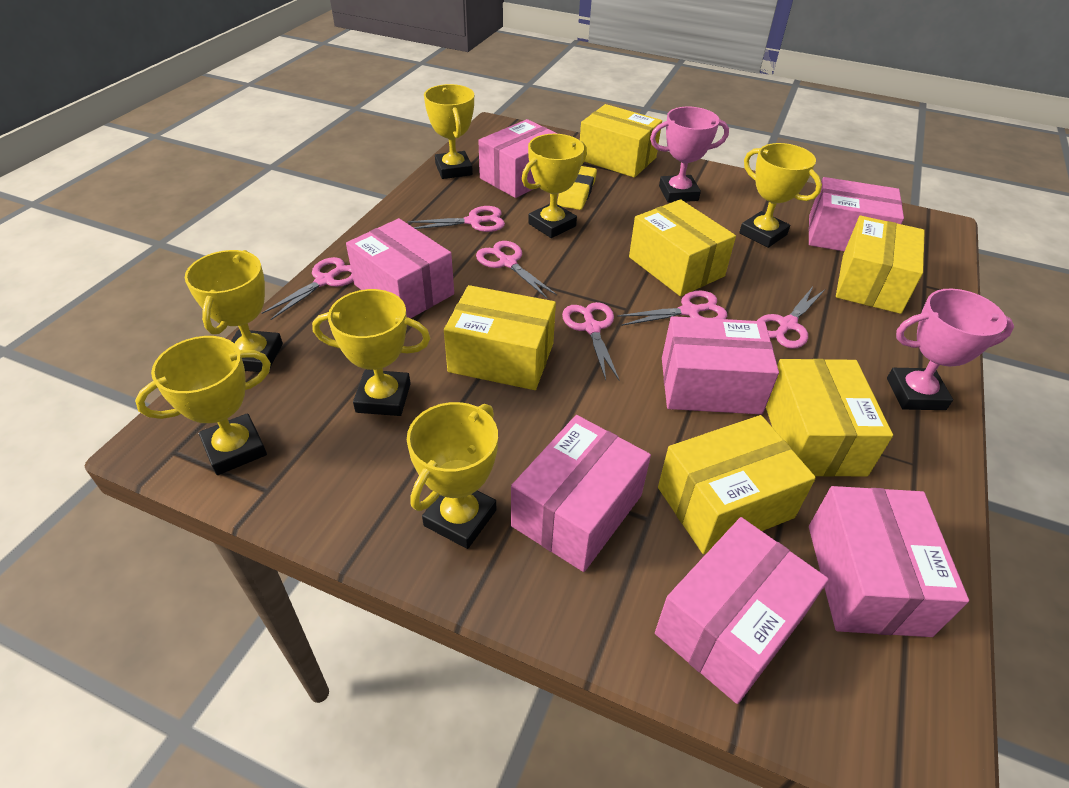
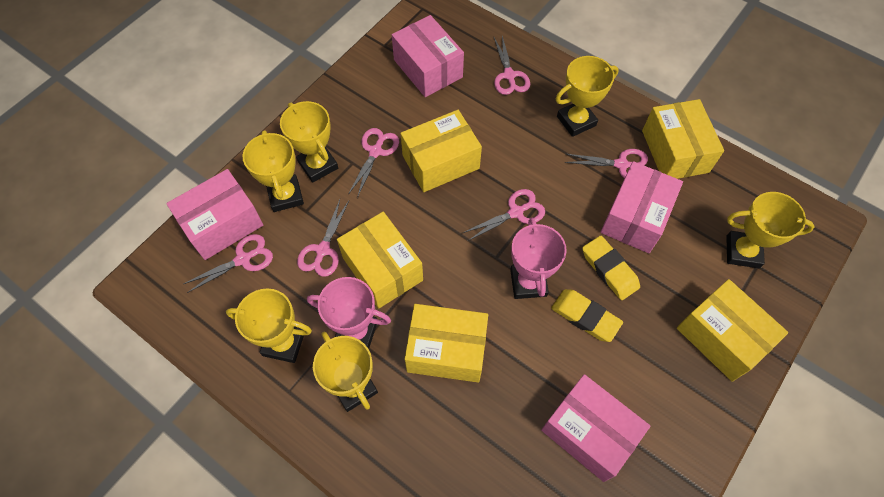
pink box: 7 -> 4
yellow box: 6 -> 5
yellow eraser: 1 -> 2
yellow trophy: 7 -> 6

